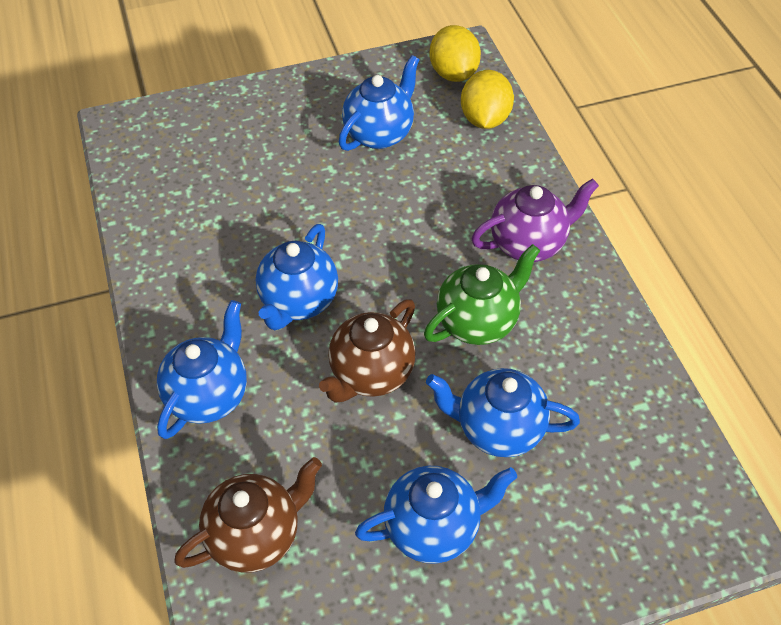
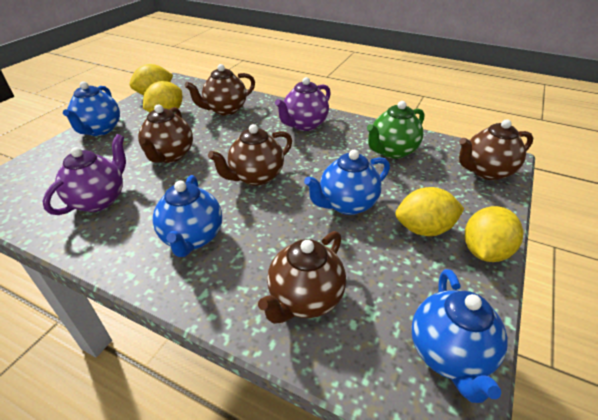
blue teapot: 5 -> 4
brown teapot: 2 -> 5
purple teapot: 1 -> 2
yellow lemon: 2 -> 4

